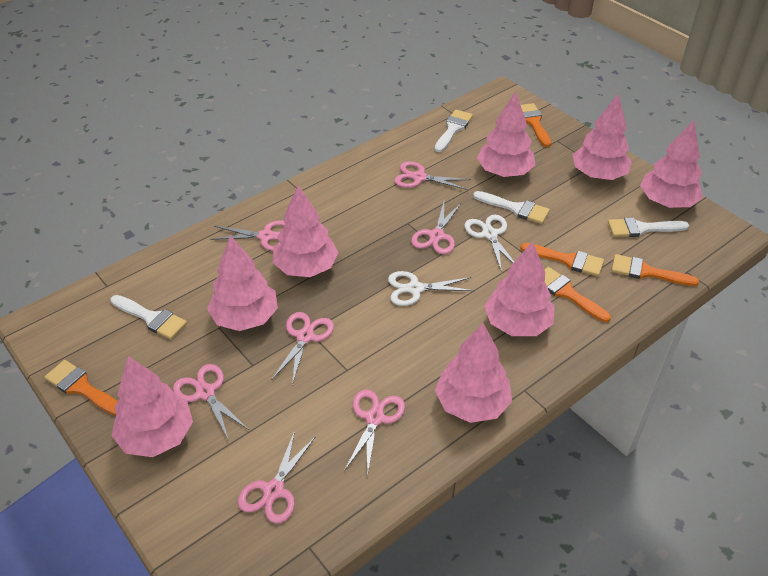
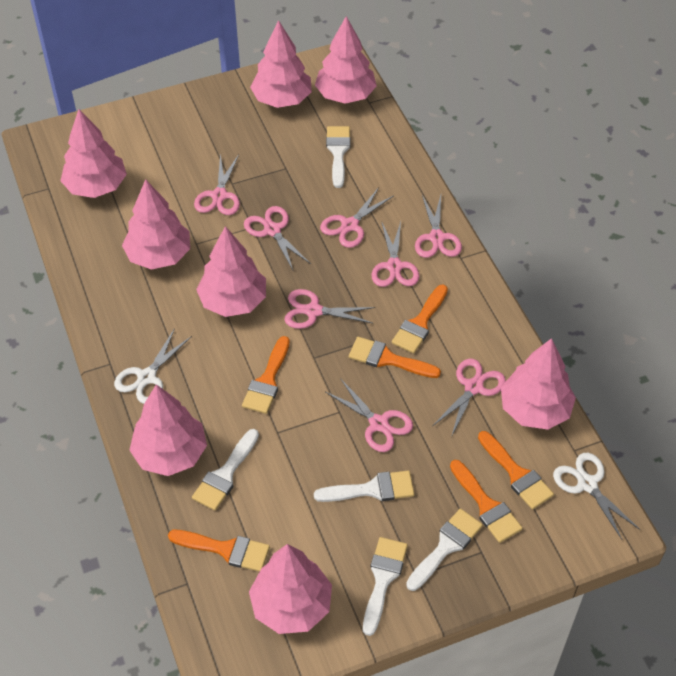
orange brush: 5 -> 6
pink scissors: 7 -> 8
white brush: 4 -> 5

